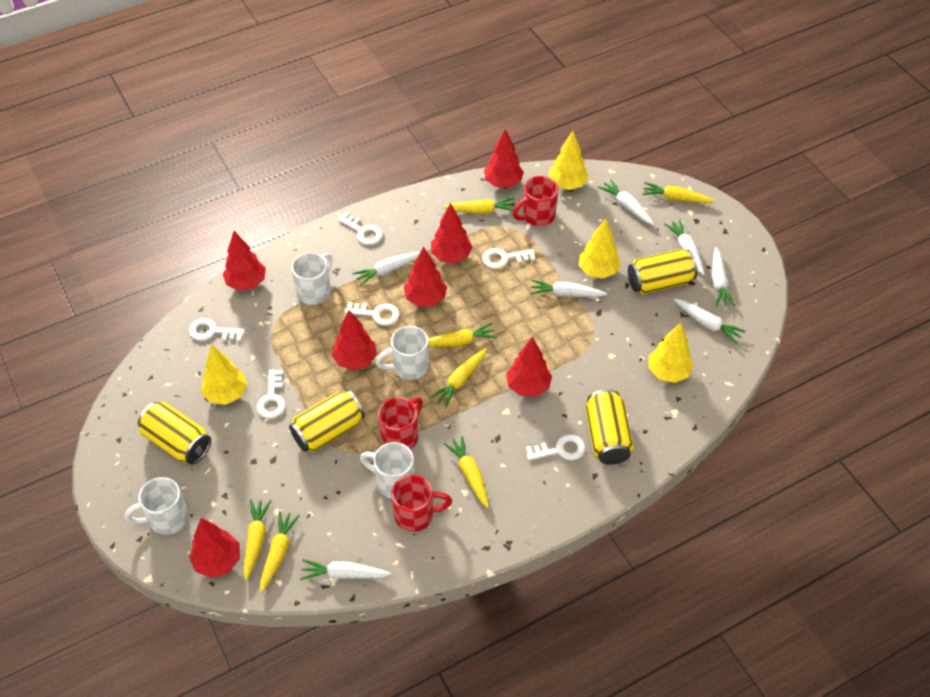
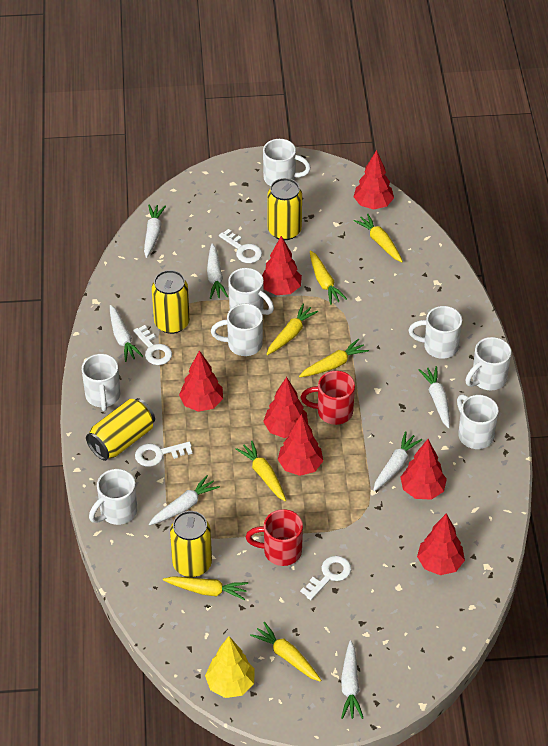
red mug: 3 -> 2
white key: 6 -> 4
white mug: 4 -> 8
yellow tree: 4 -> 1

